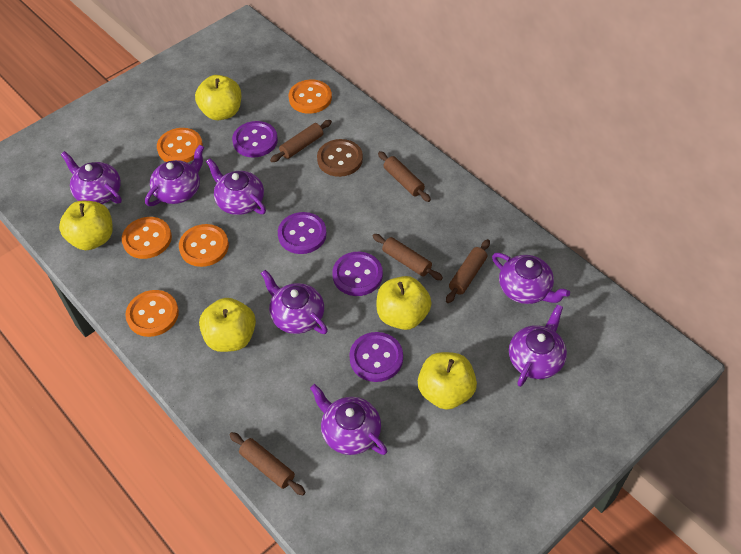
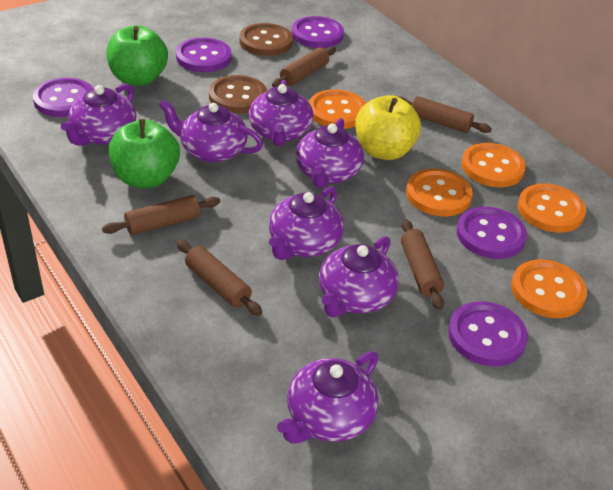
brown button: 1 -> 2
green apple: 0 -> 2
purple button: 4 -> 5
yellow apple: 5 -> 1

